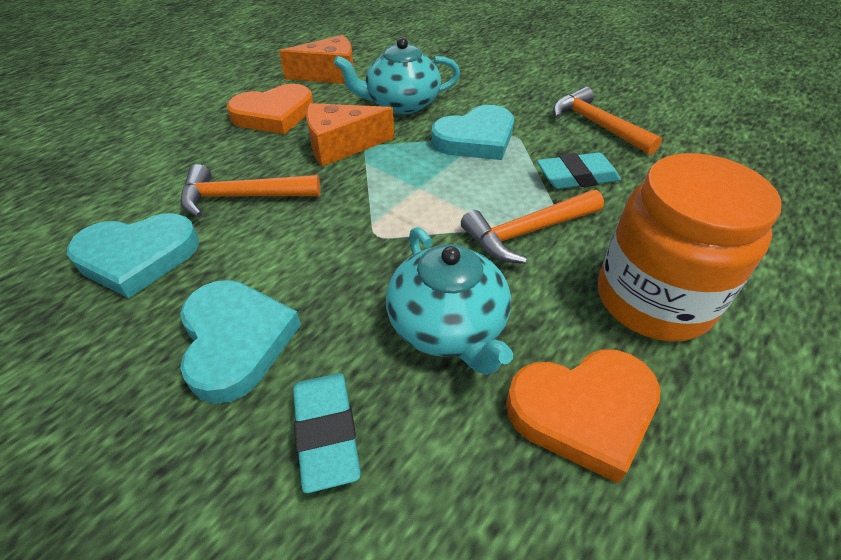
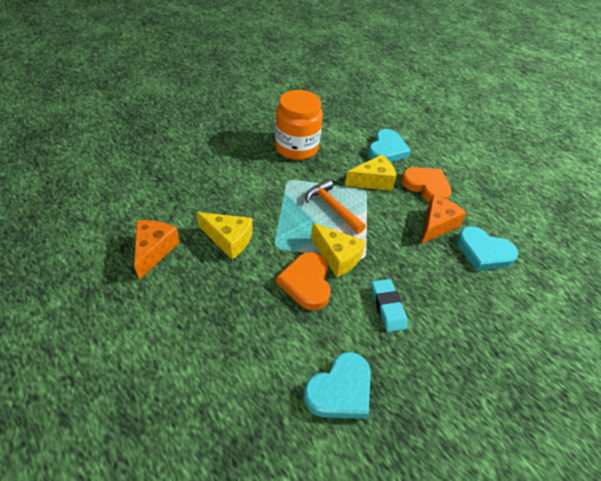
orange hammer: 3 -> 1
turquoise eraser: 2 -> 1
turquoise teapot: 2 -> 0
yellow cheese: 0 -> 3

